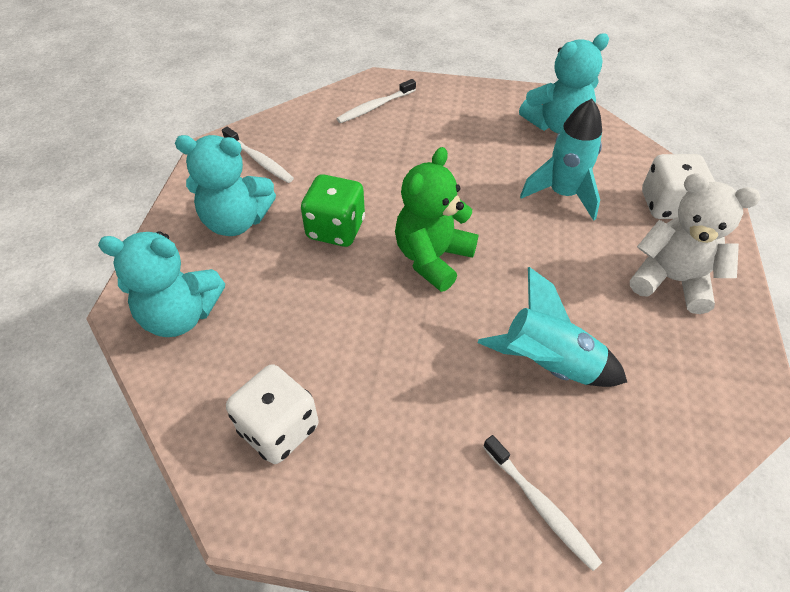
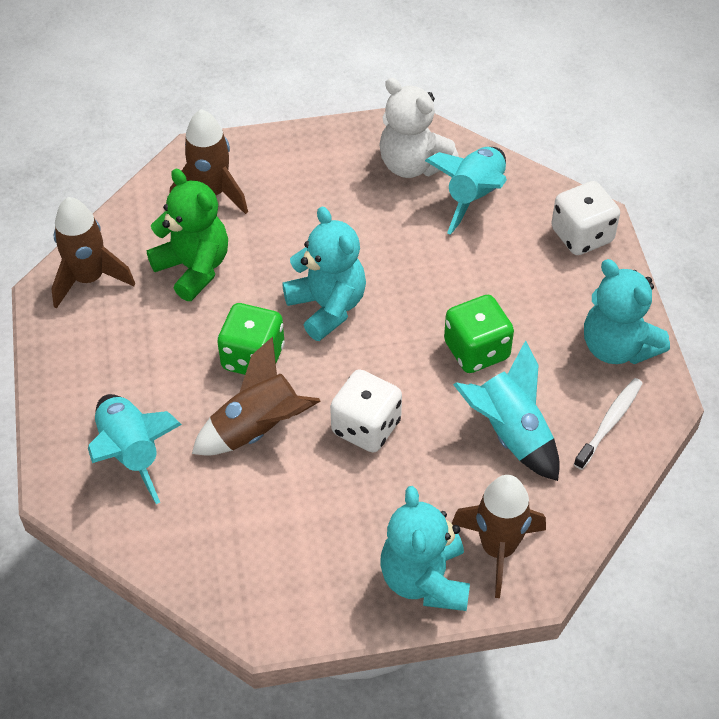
brown rocket: 0 -> 4
green dice: 1 -> 2
turquoise rocket: 2 -> 3
white toothbrush: 3 -> 1

